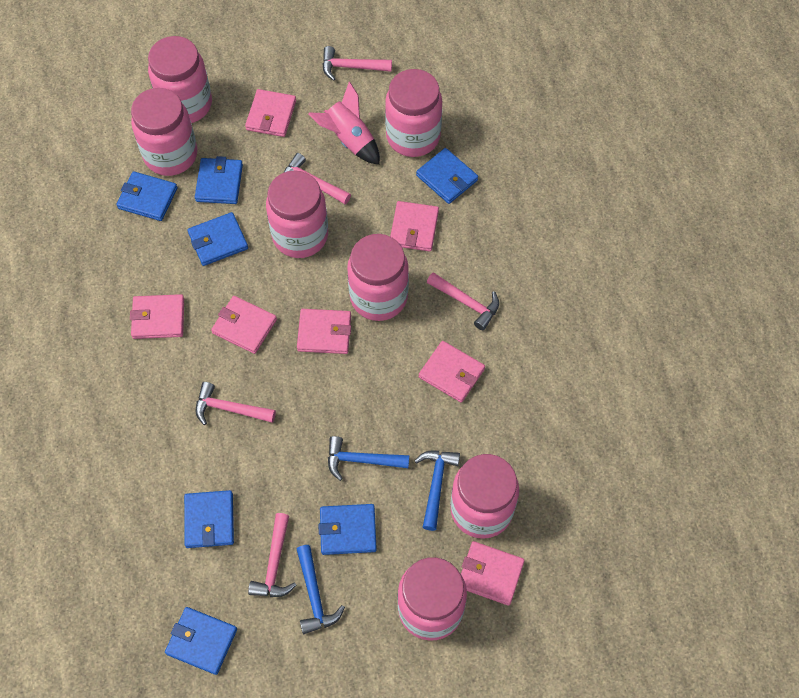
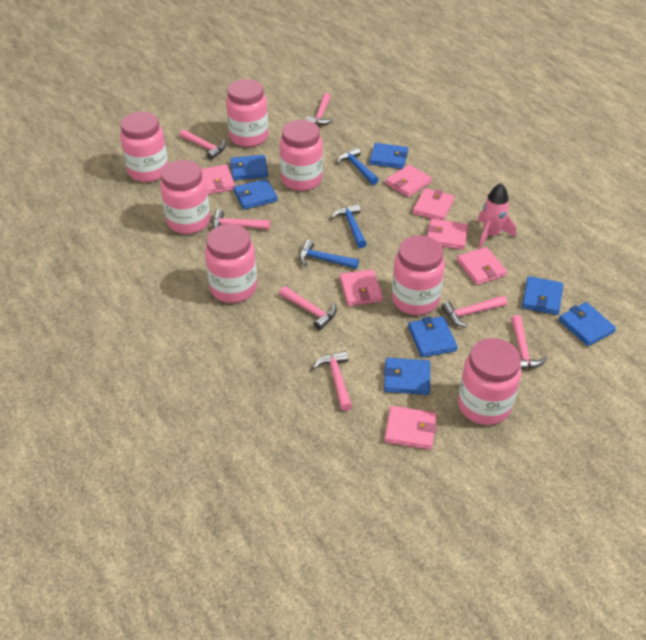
pink hammer: 5 -> 7

